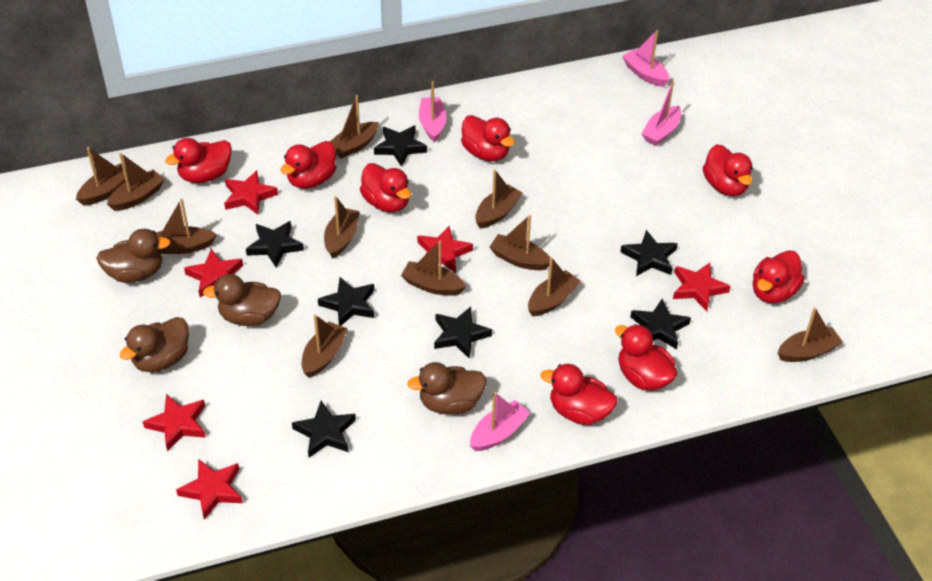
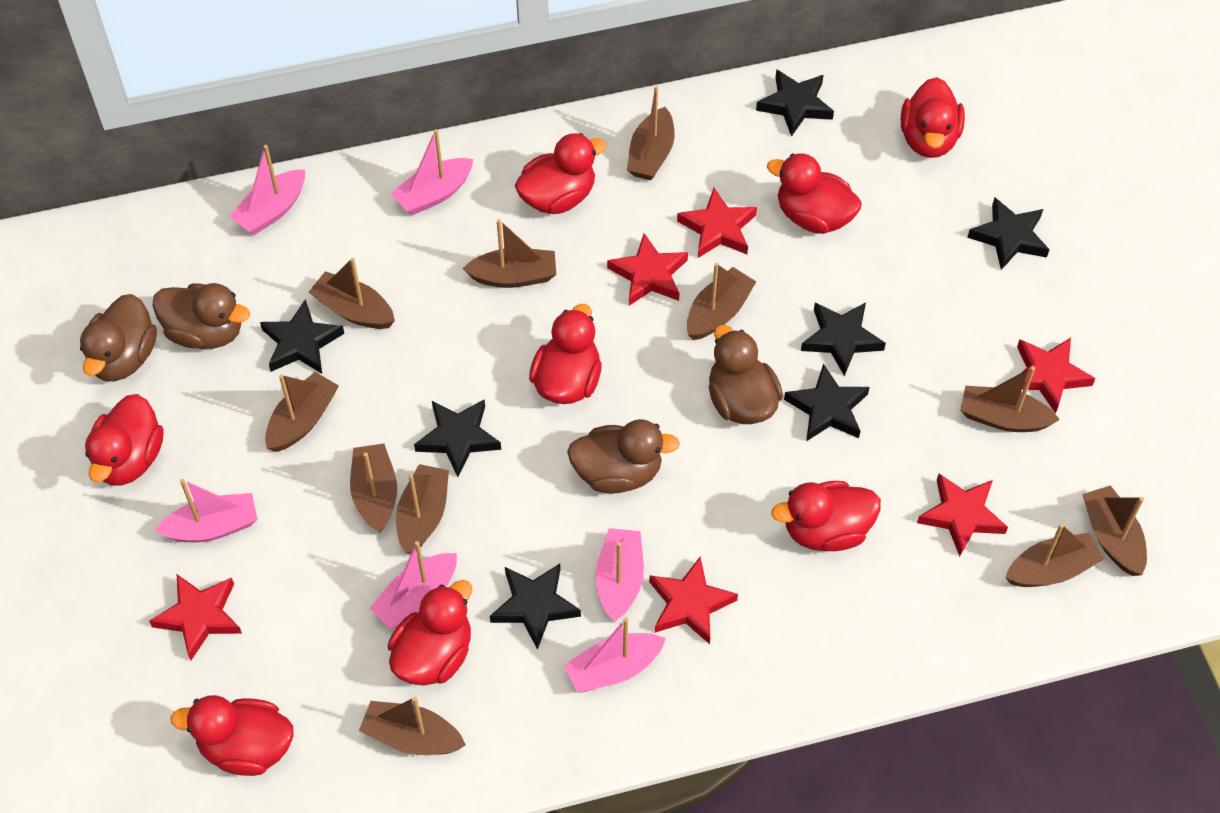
pink boat: 4 -> 6

